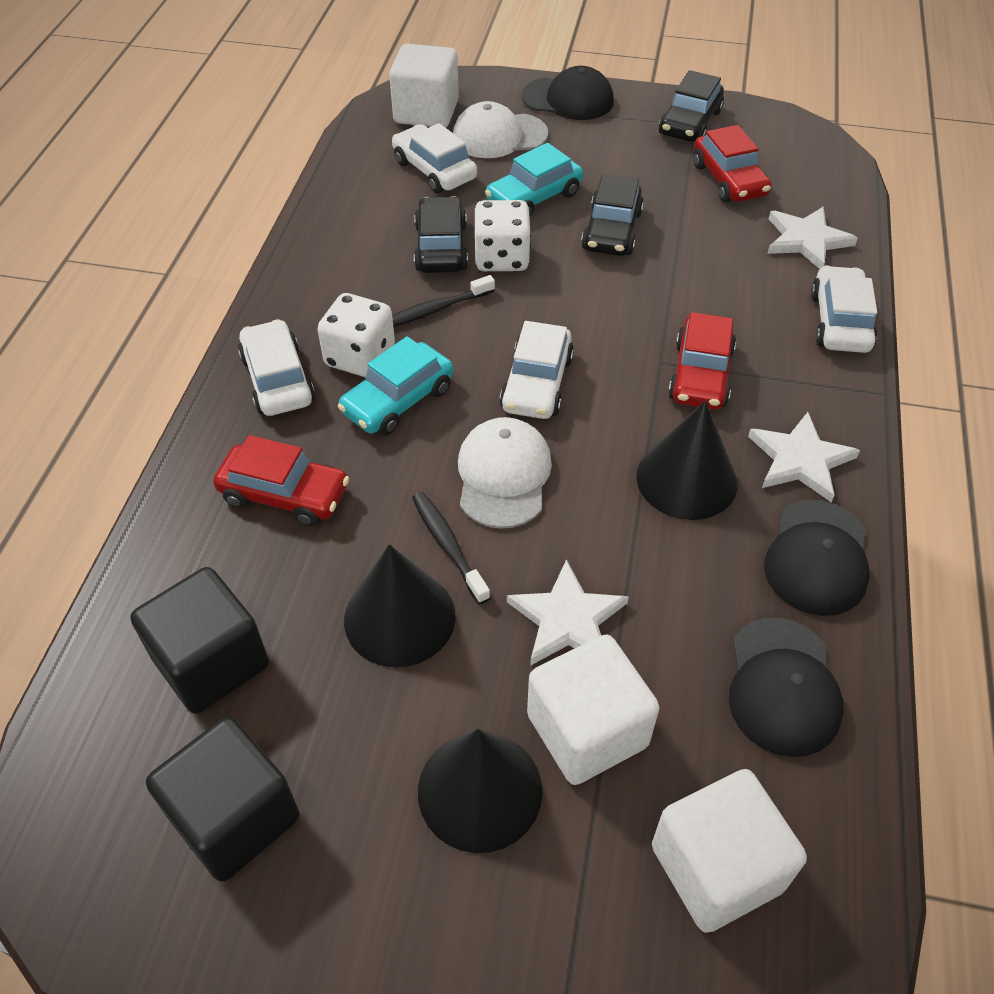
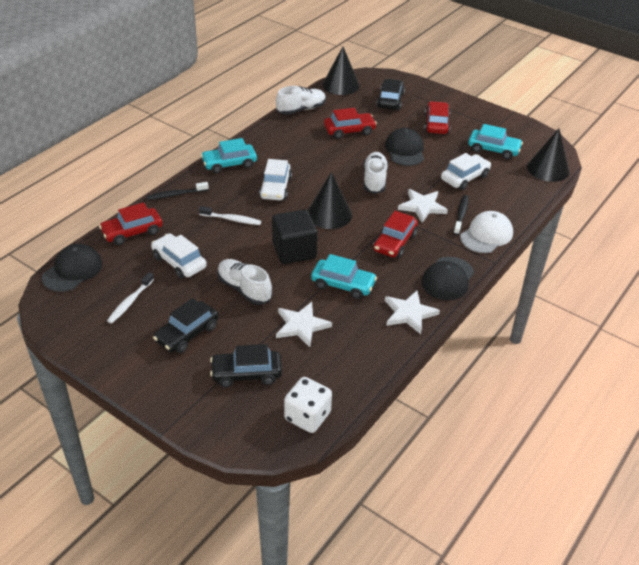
black cube: 2 -> 1
red car: 3 -> 4
turquoise car: 2 -> 3
white cap: 2 -> 1
white car: 4 -> 3
white cube: 3 -> 0
white dice: 2 -> 1
white shoe: 0 -> 3
white toothbrush: 0 -> 2

